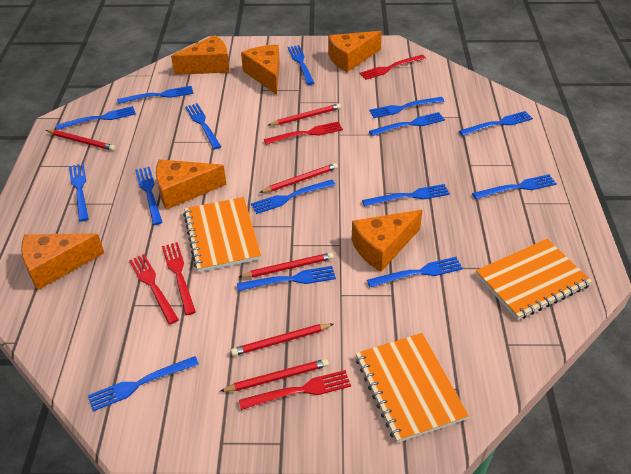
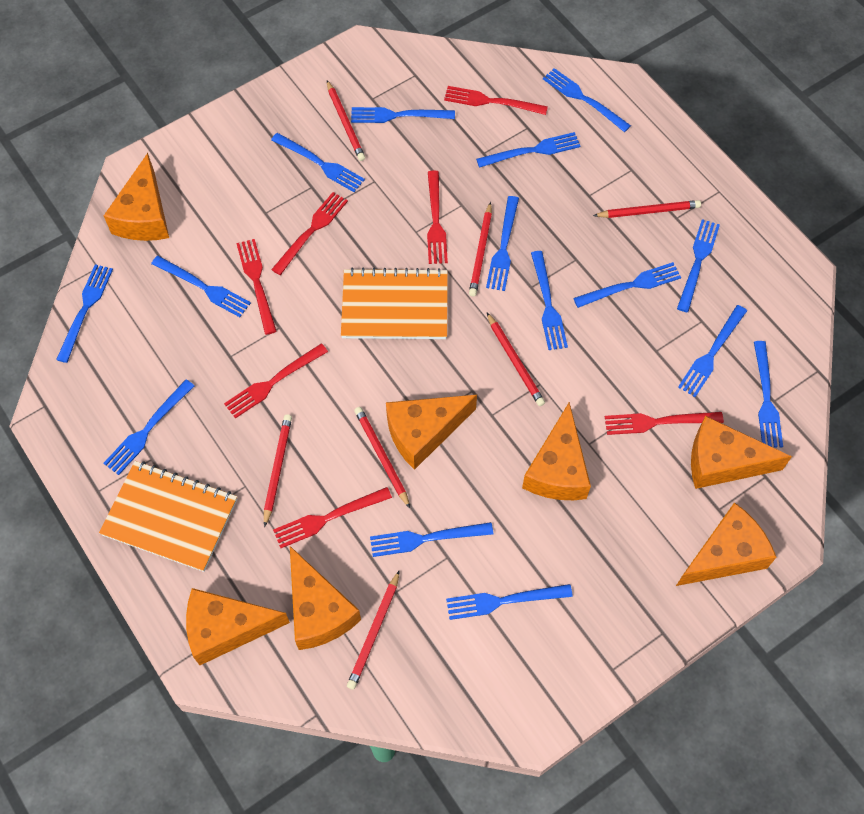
orange cheese: 6 -> 7
orange notebook: 3 -> 2
red fork: 5 -> 7
red pencil: 6 -> 7

